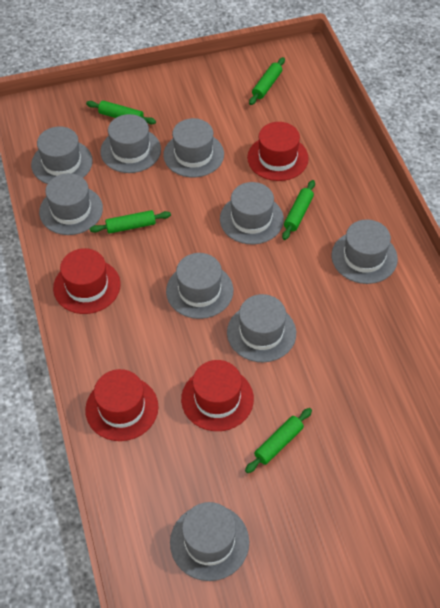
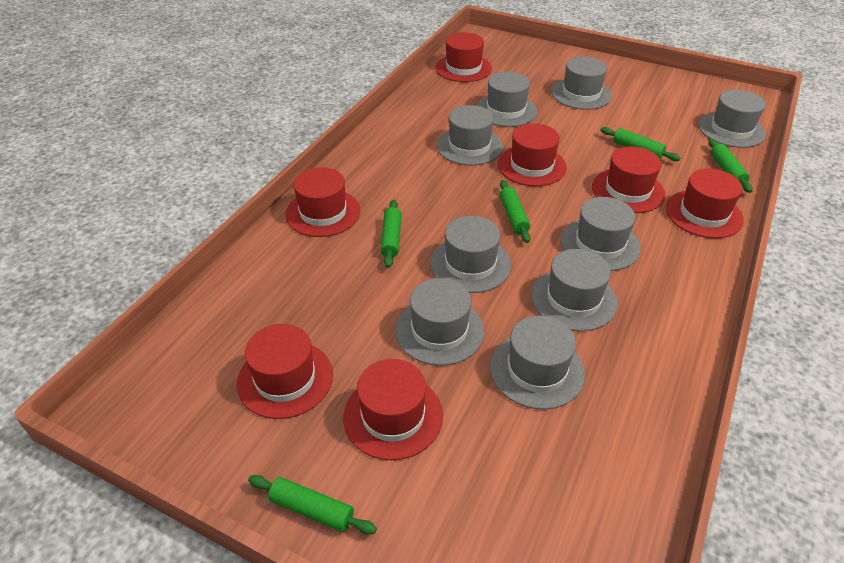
red hat: 4 -> 7

